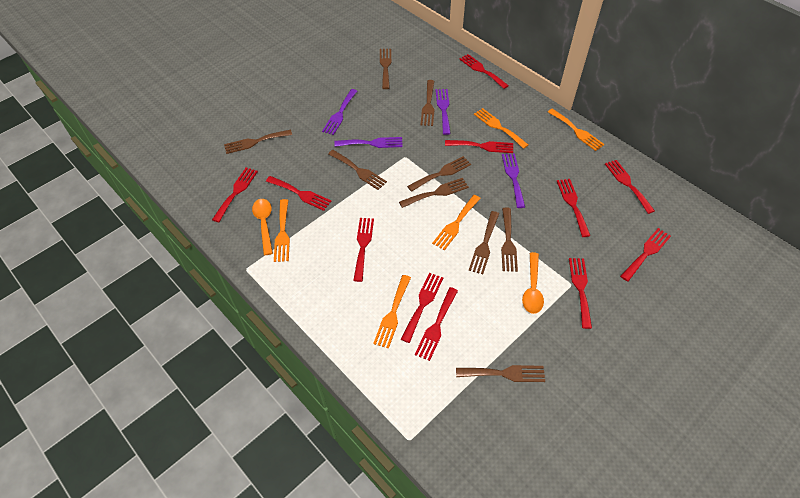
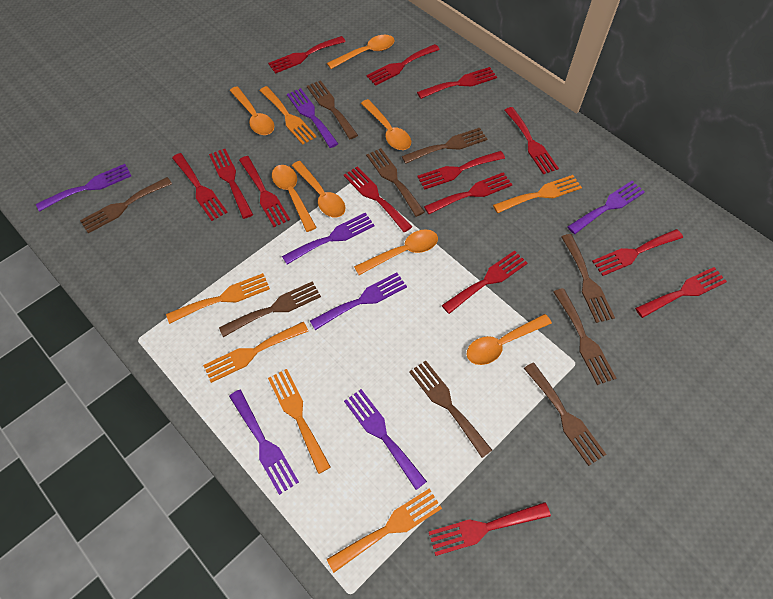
orange fork: 5 -> 6
orange spoon: 2 -> 7
purple fork: 4 -> 7
red fork: 11 -> 14

